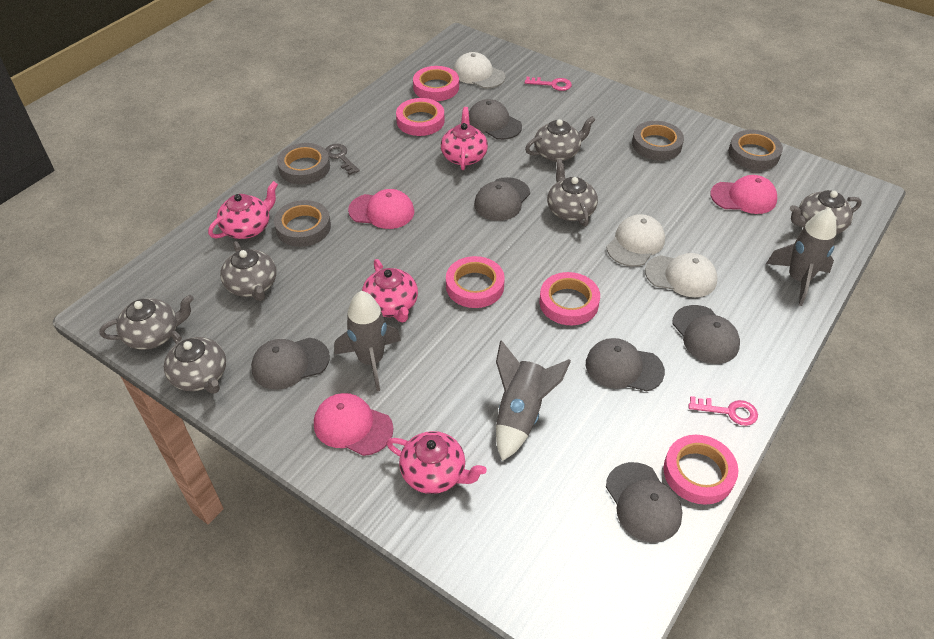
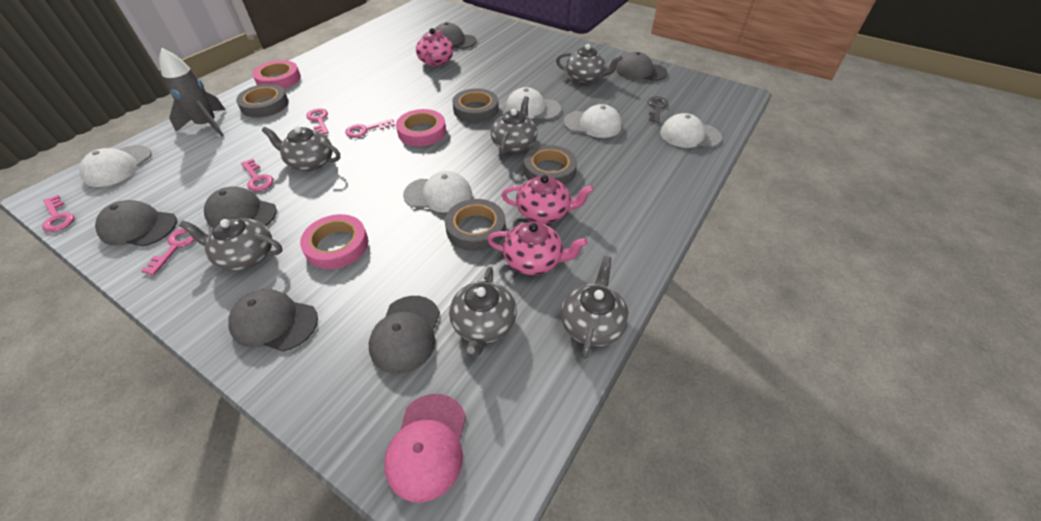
grey rocket: 3 -> 1
pink cap: 3 -> 1
pink key: 2 -> 5
pink tape: 5 -> 3
pink teapot: 4 -> 3
white cap: 3 -> 5

